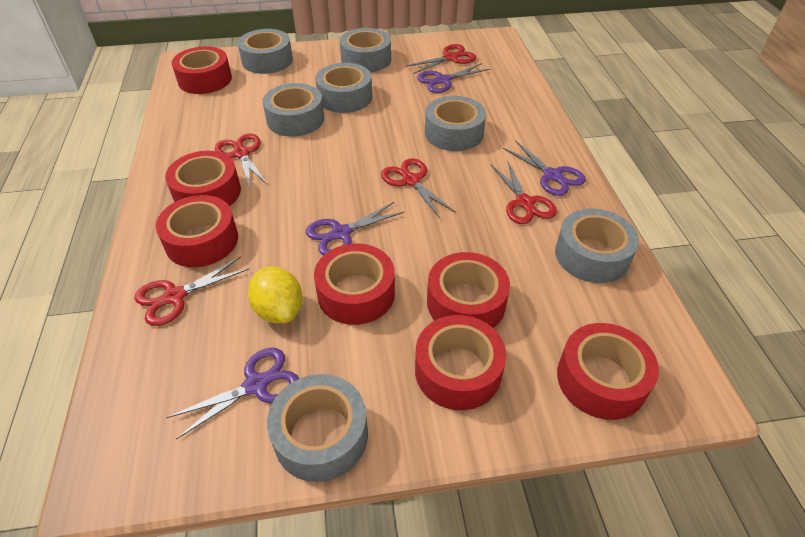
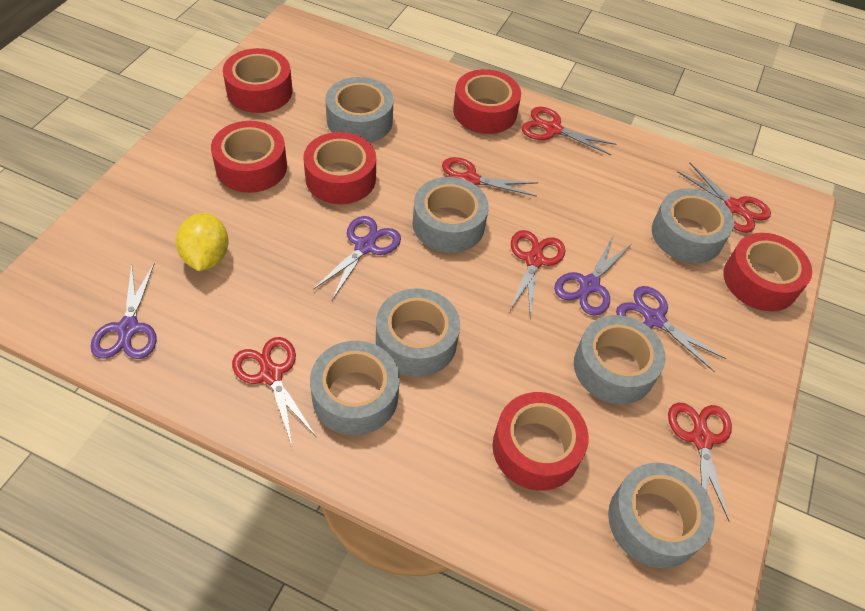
red scissors: 5 -> 6
red tape: 7 -> 6

